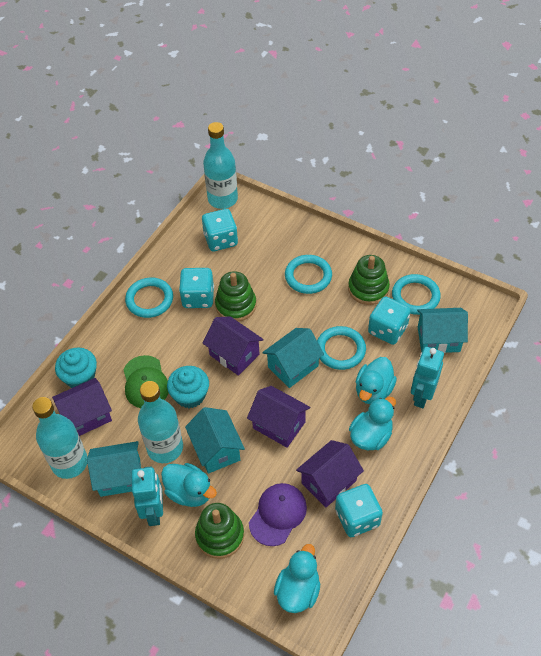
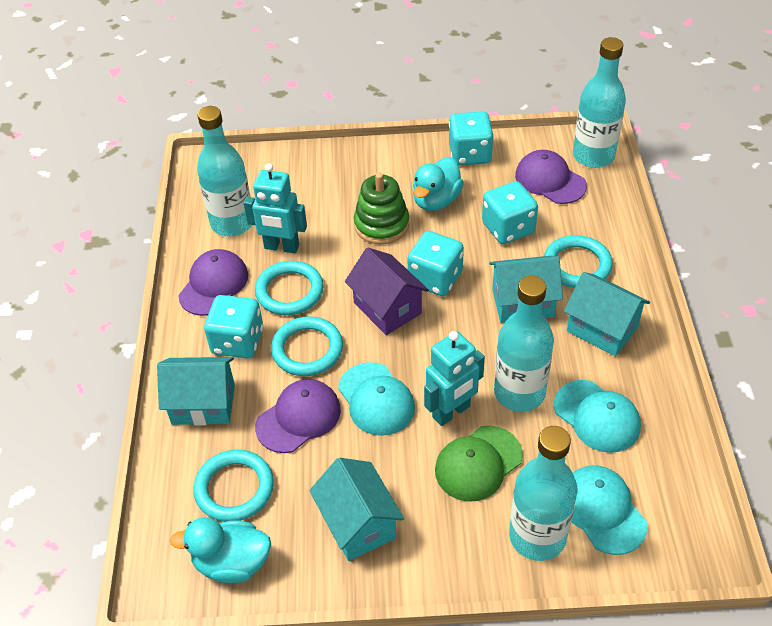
green stacking toy: 3 -> 1
purple cap: 1 -> 3
purple house: 4 -> 1
turquoise bottle: 3 -> 4
turquoise cap: 0 -> 3
turquoise cupcake: 2 -> 0
turquoise duck: 4 -> 2

